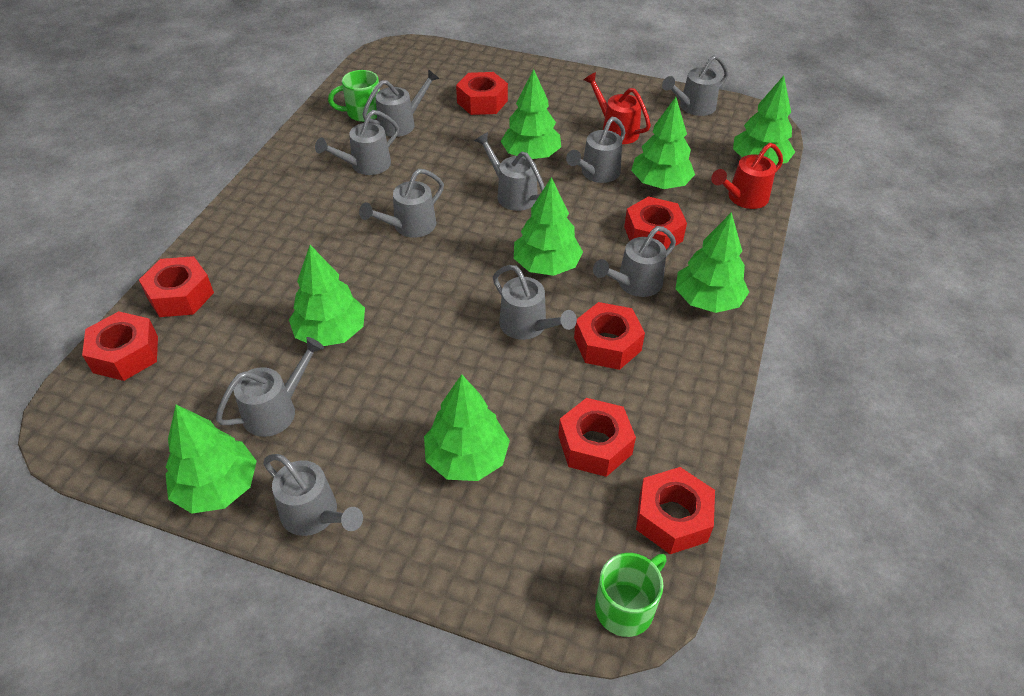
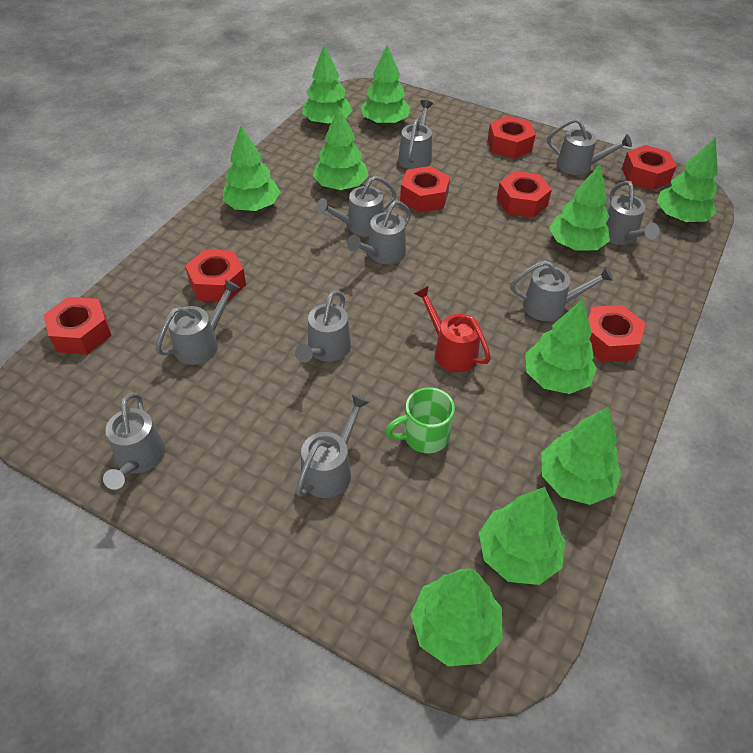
green mug: 2 -> 1
green tree: 8 -> 10
red watering can: 2 -> 1

